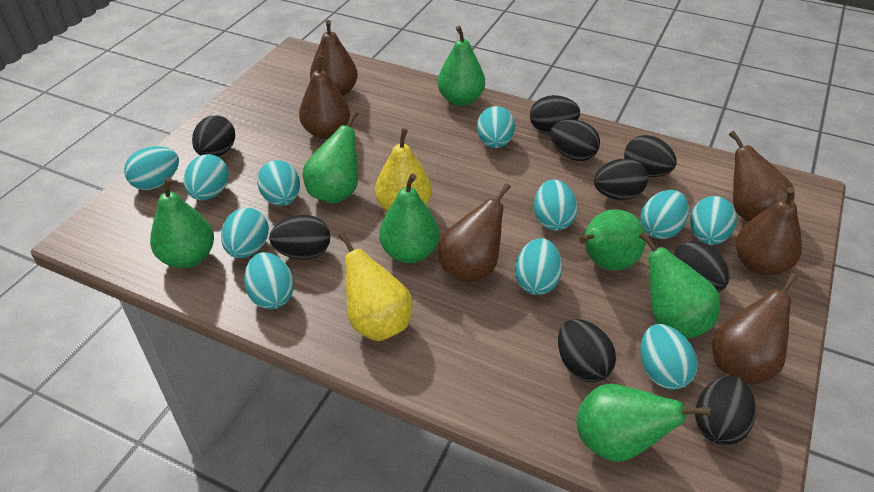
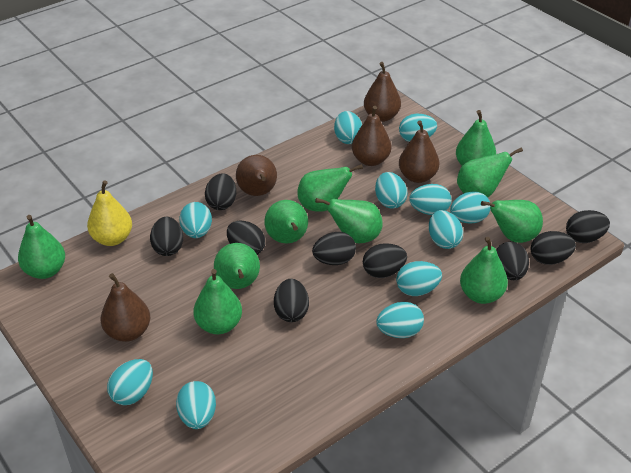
brown pear: 6 -> 5
green pear: 7 -> 10
yellow pear: 2 -> 1

